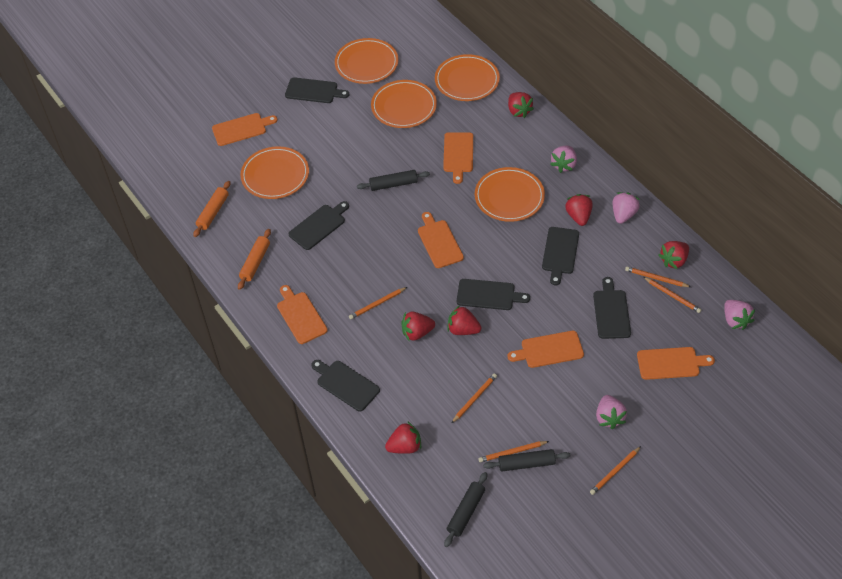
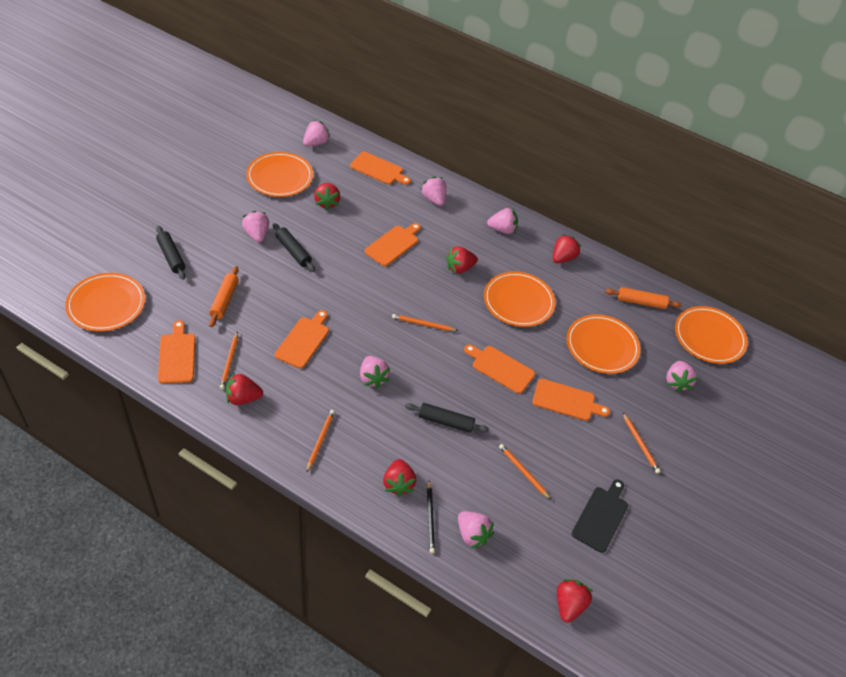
black cutting board: 6 -> 1
black pencil: 0 -> 1
orange pencil: 6 -> 5
pink strawberry: 4 -> 7

